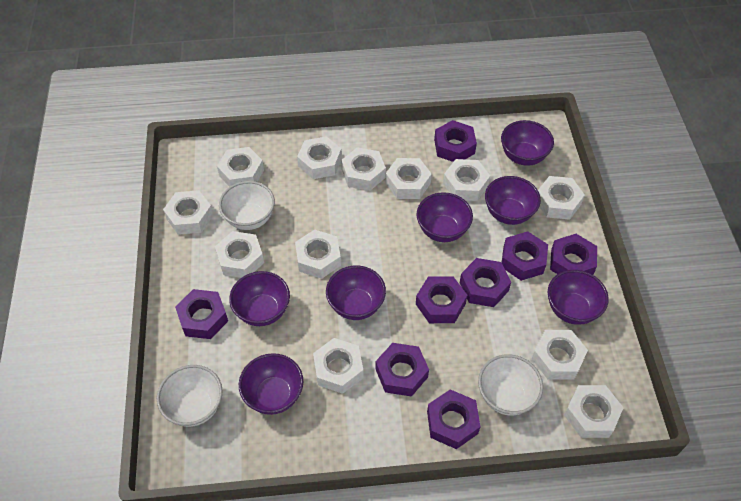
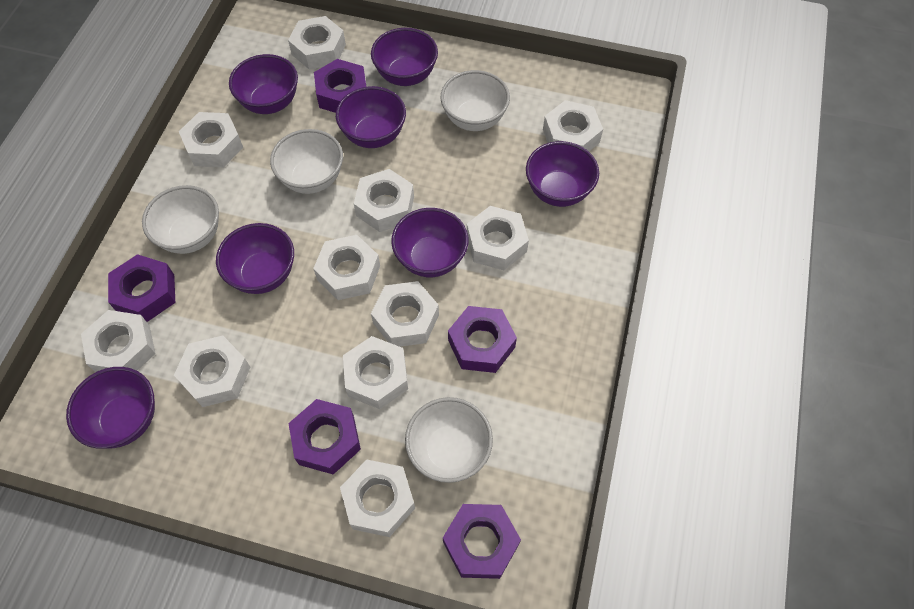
purple nut: 8 -> 5
white bowl: 3 -> 4
white nut: 12 -> 11

